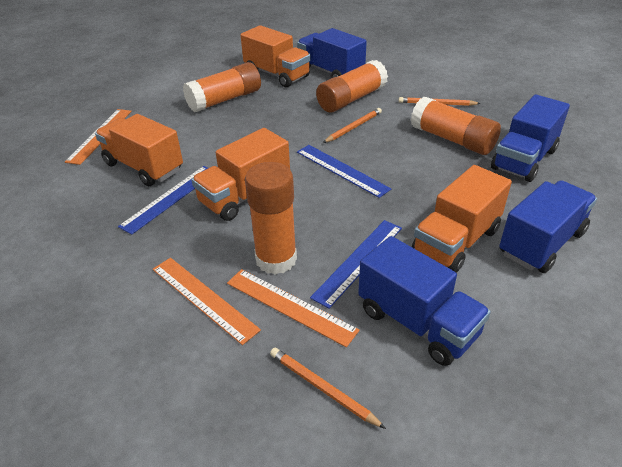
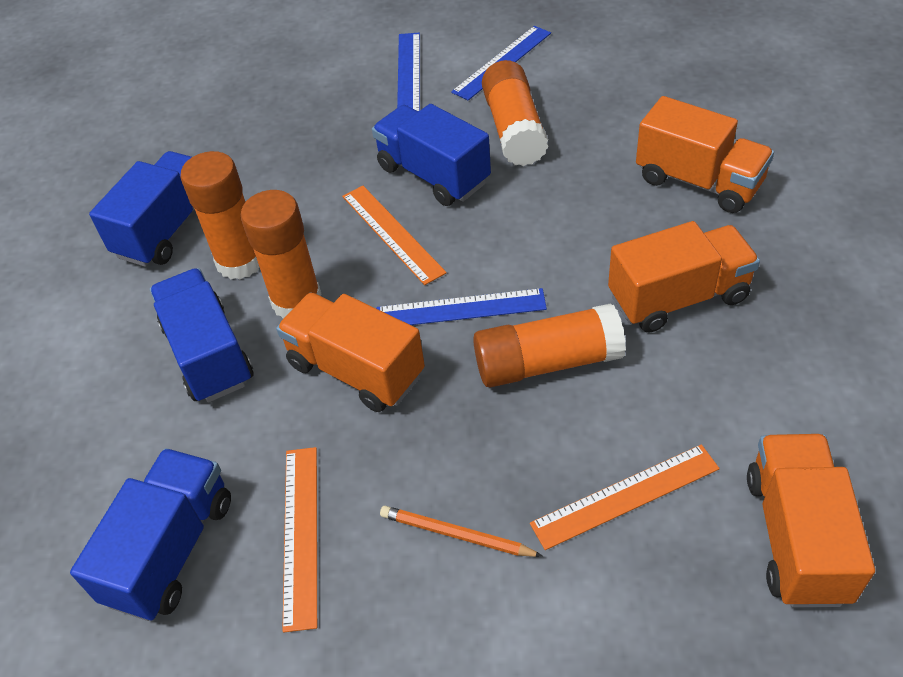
orange pencil: 3 -> 1

